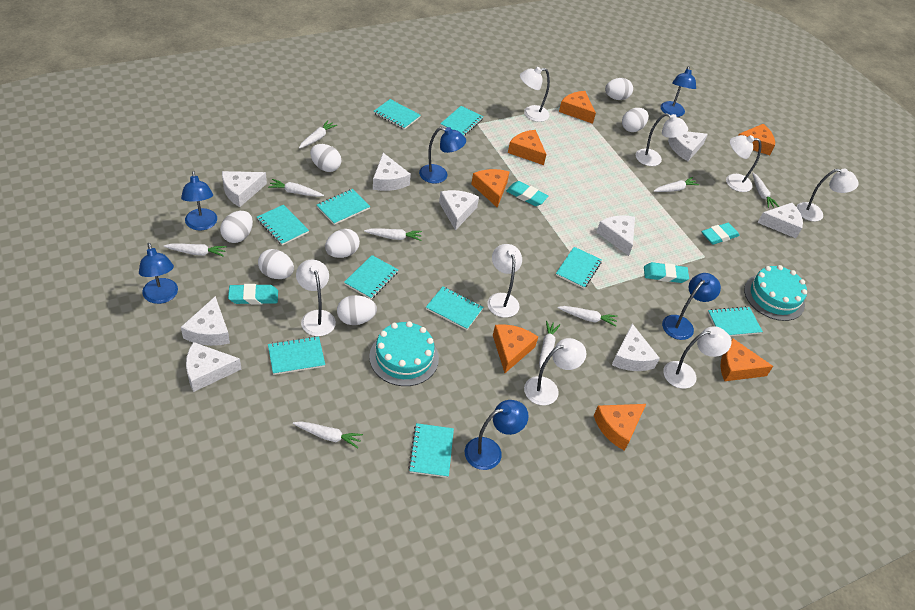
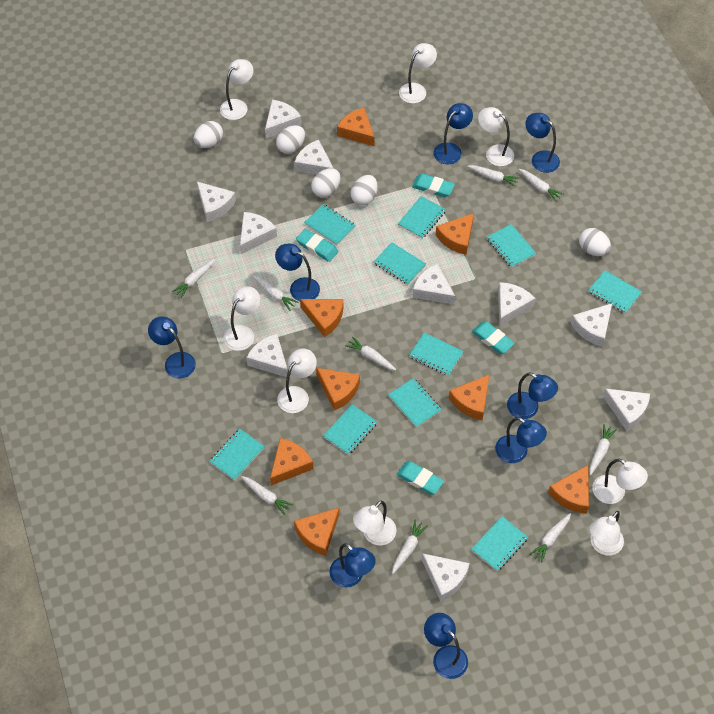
blue lamp: 6 -> 8
orange cheese: 7 -> 8
turquoise cake: 2 -> 0
white cheese: 9 -> 10
white egg: 7 -> 5

